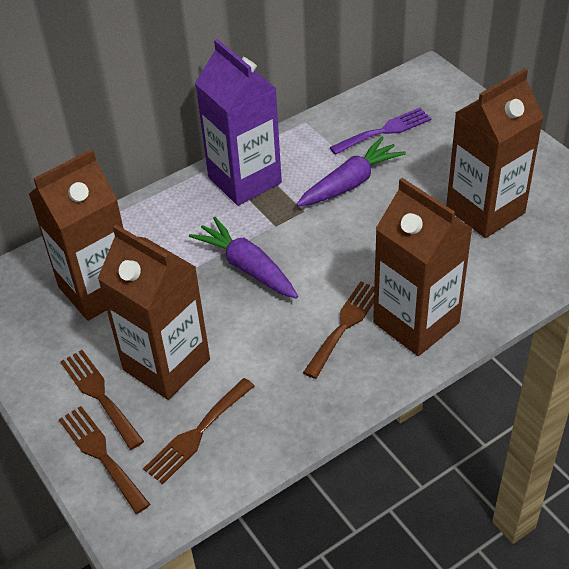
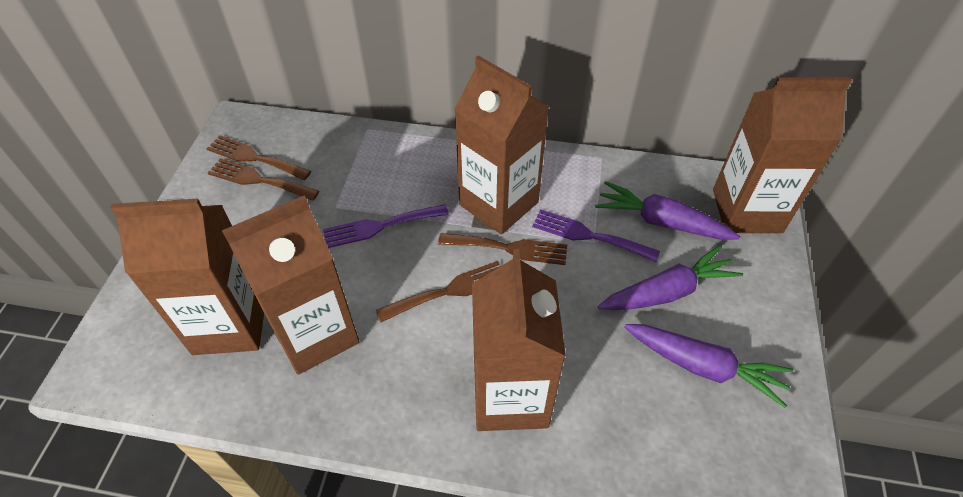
brown carton: 4 -> 5
purple carrot: 2 -> 3
purple carton: 1 -> 0
purple fork: 1 -> 2

